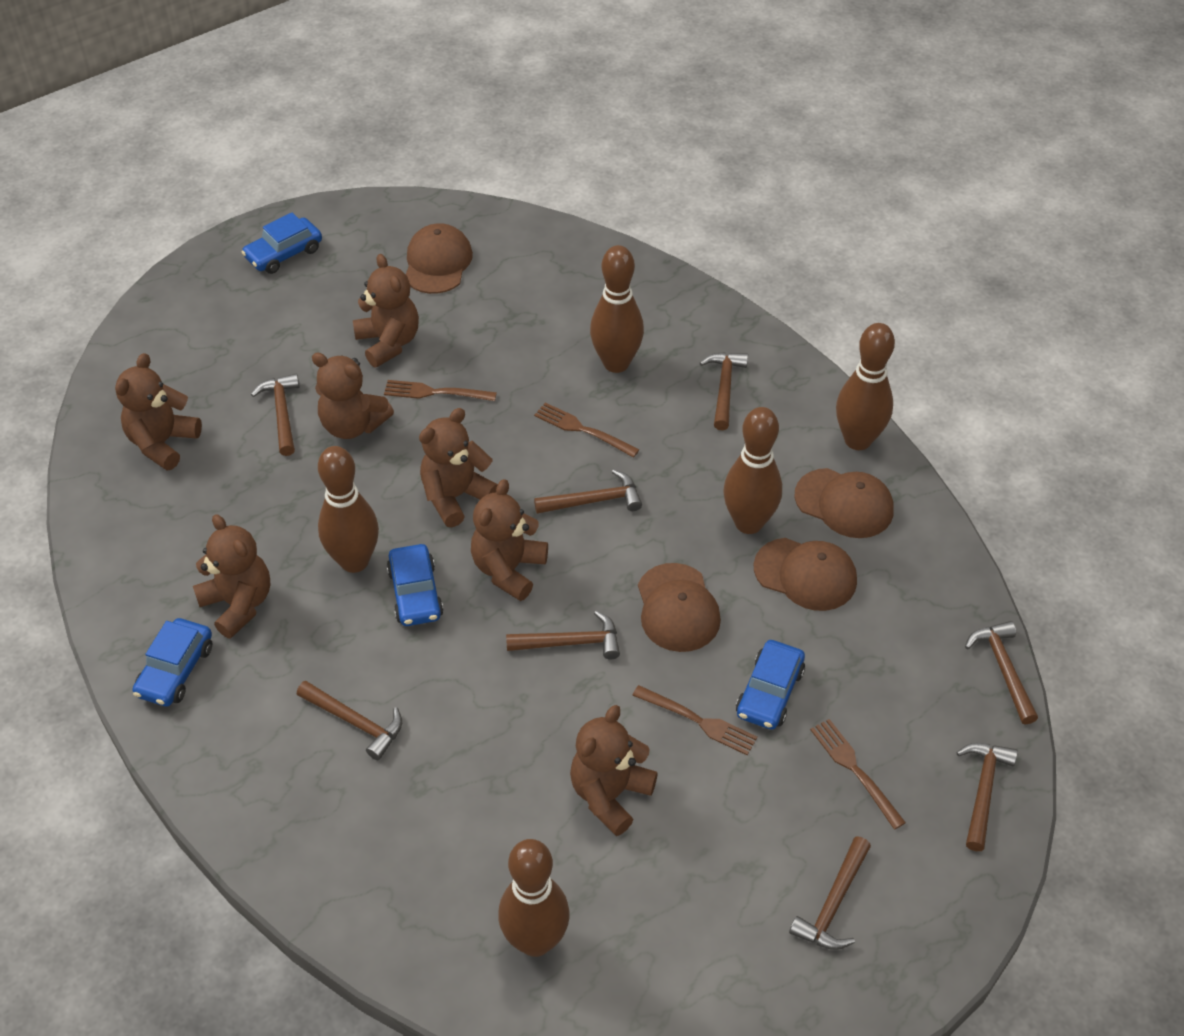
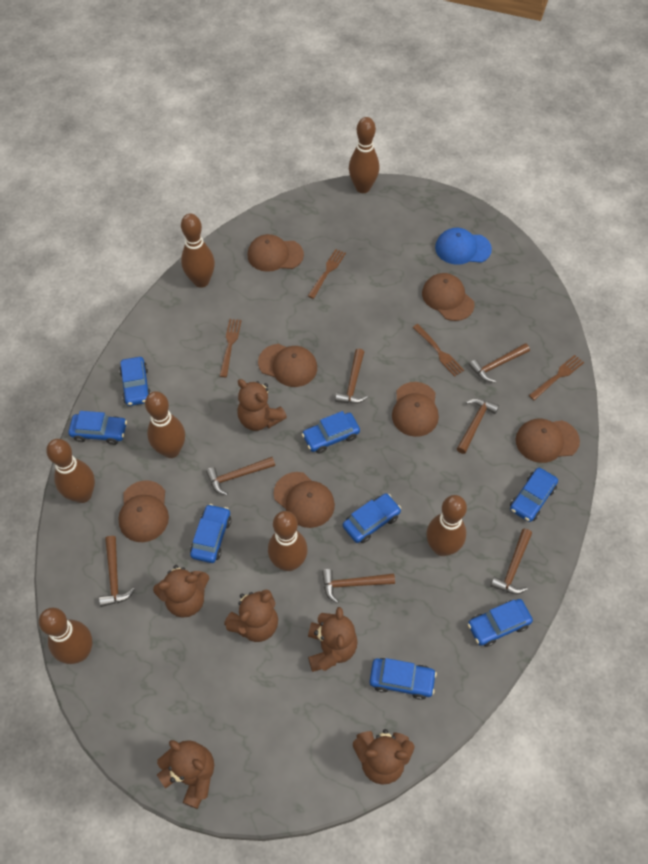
blue cap: 0 -> 1
blue car: 4 -> 8
brown bowling pin: 5 -> 7
brown cap: 4 -> 7
brown hammer: 8 -> 7
brown teddy bear: 7 -> 6

